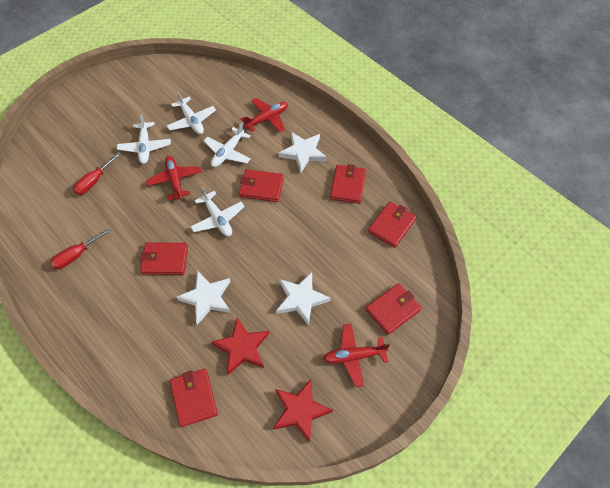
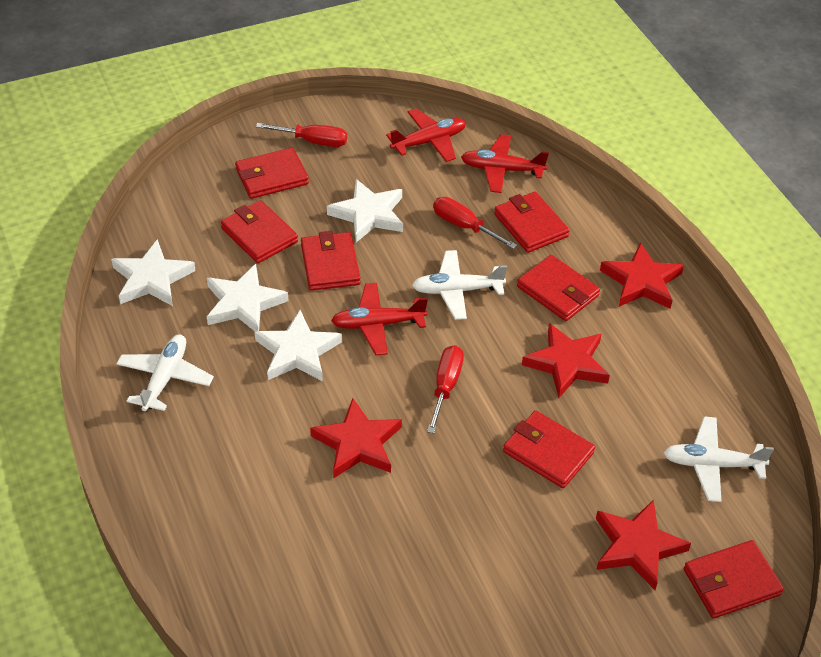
red screwdriver: 2 -> 3
red star: 2 -> 4
red wallet: 6 -> 7
white plane: 4 -> 3
white star: 3 -> 4

